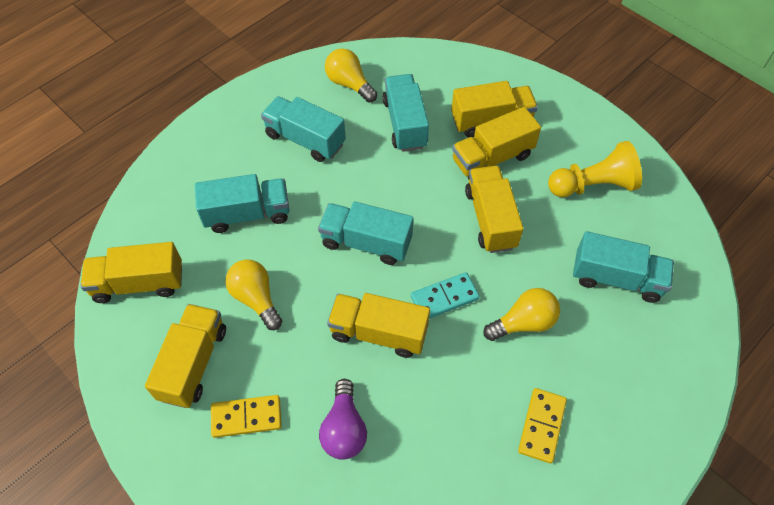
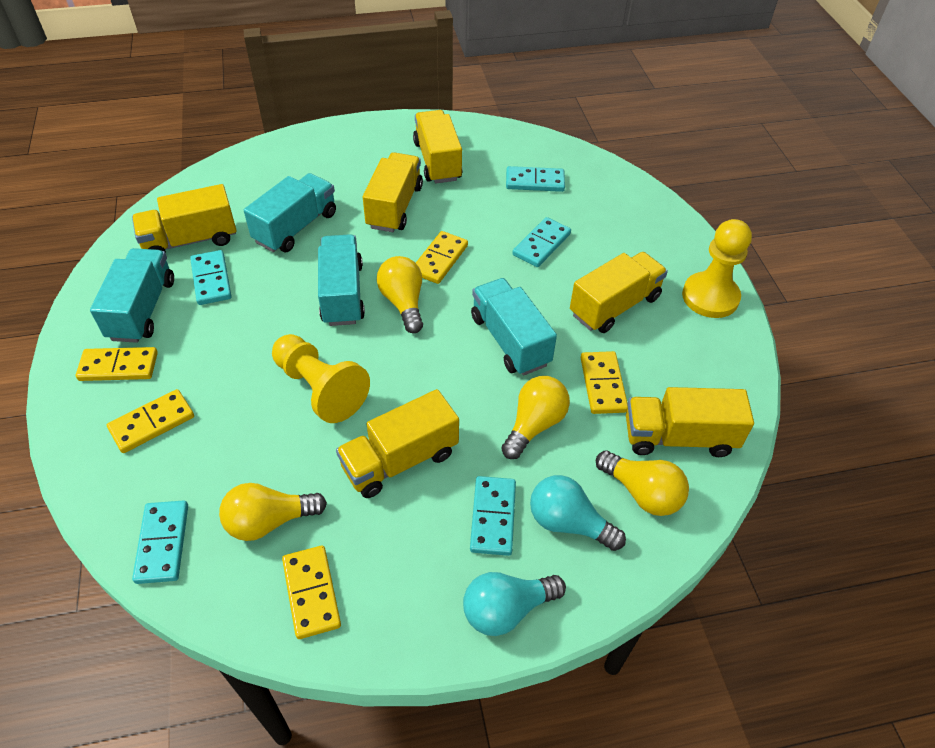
purple light bulb: 1 -> 0
turquoise domino: 1 -> 5
turquoise light bulb: 0 -> 2
turquoise truck: 5 -> 4
yellow domino: 2 -> 5
yellow light bulb: 3 -> 4
yellow pawn: 1 -> 2

